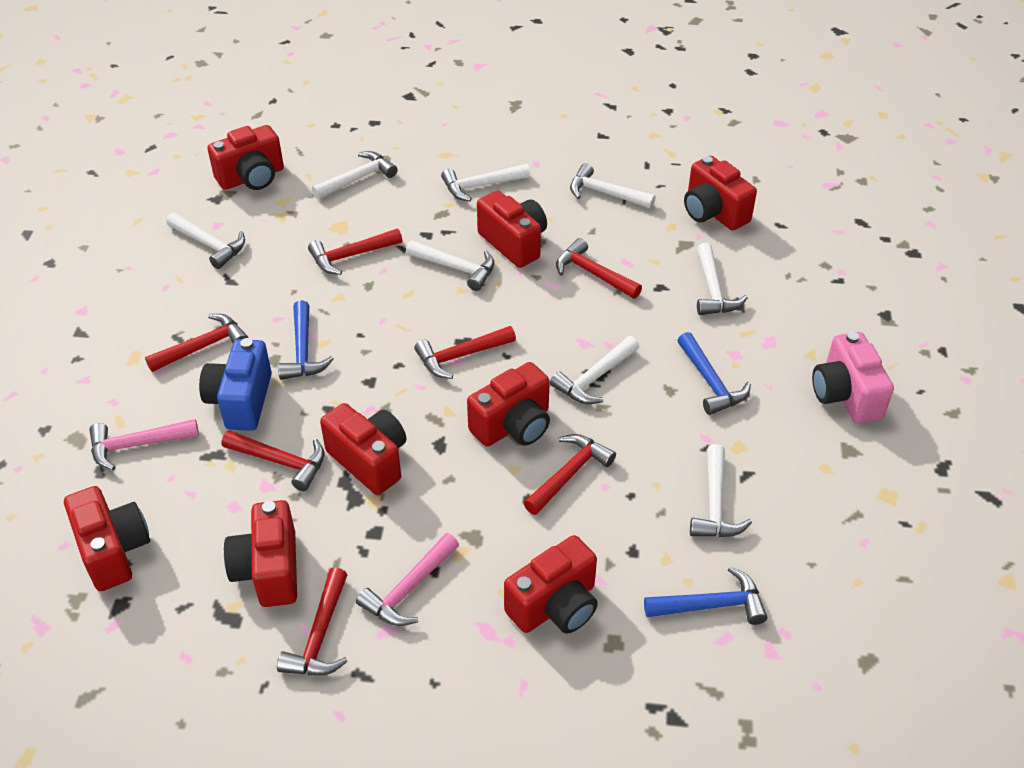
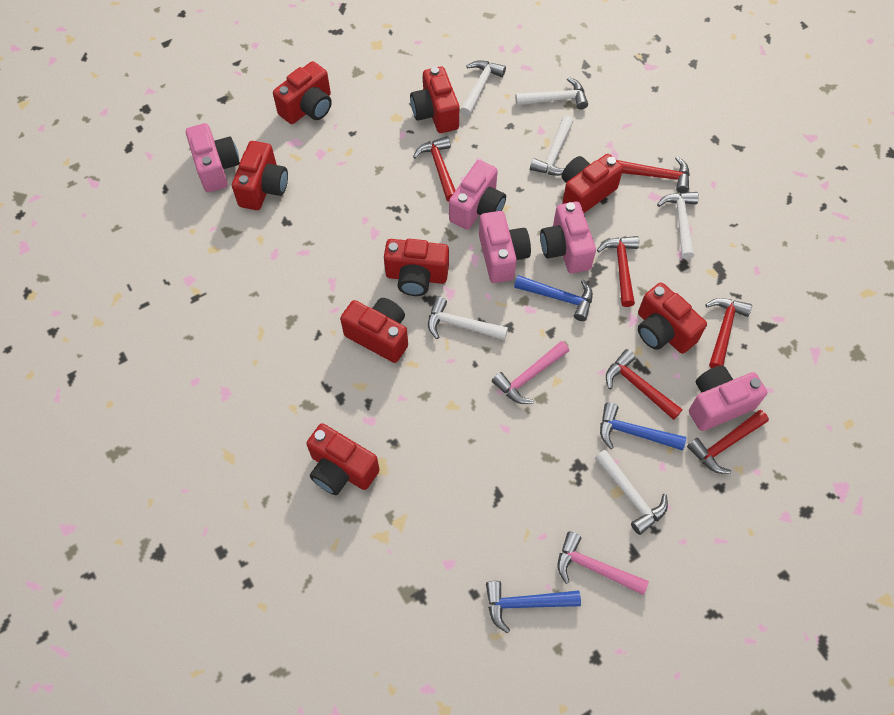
blue camera: 1 -> 0
pink camera: 1 -> 5
red hammer: 7 -> 6
white hammer: 8 -> 6

